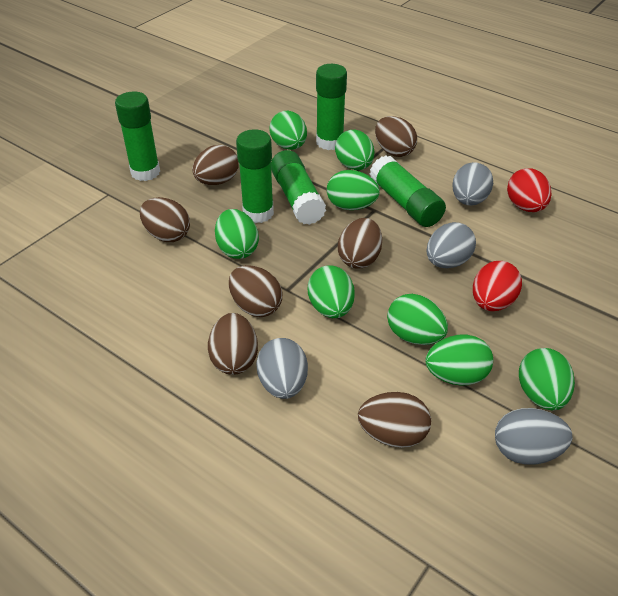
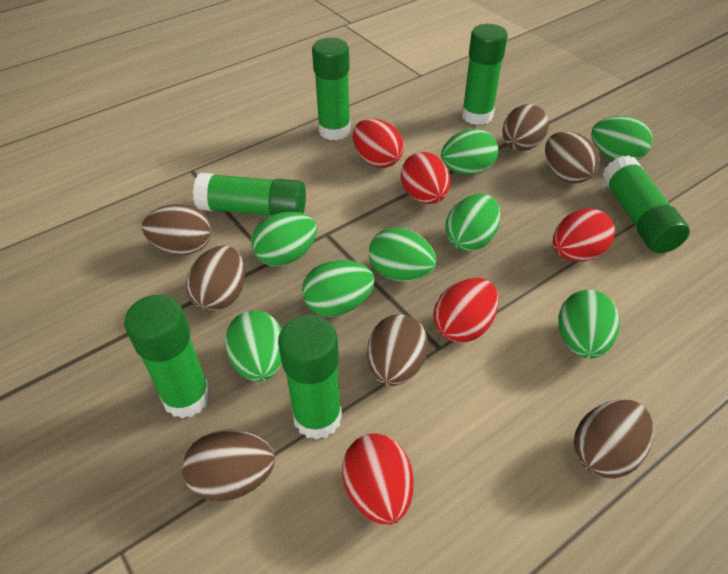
green glue stick: 5 -> 6
grey egg: 4 -> 0
red egg: 2 -> 5

